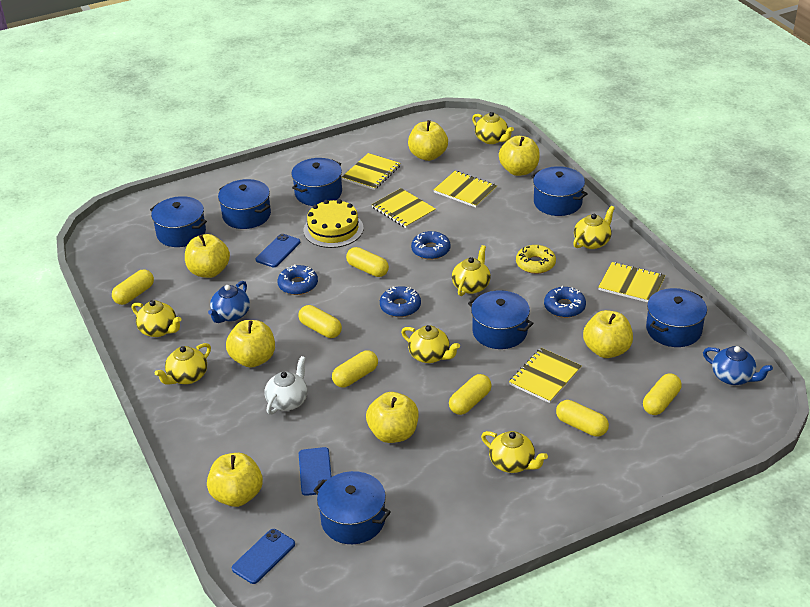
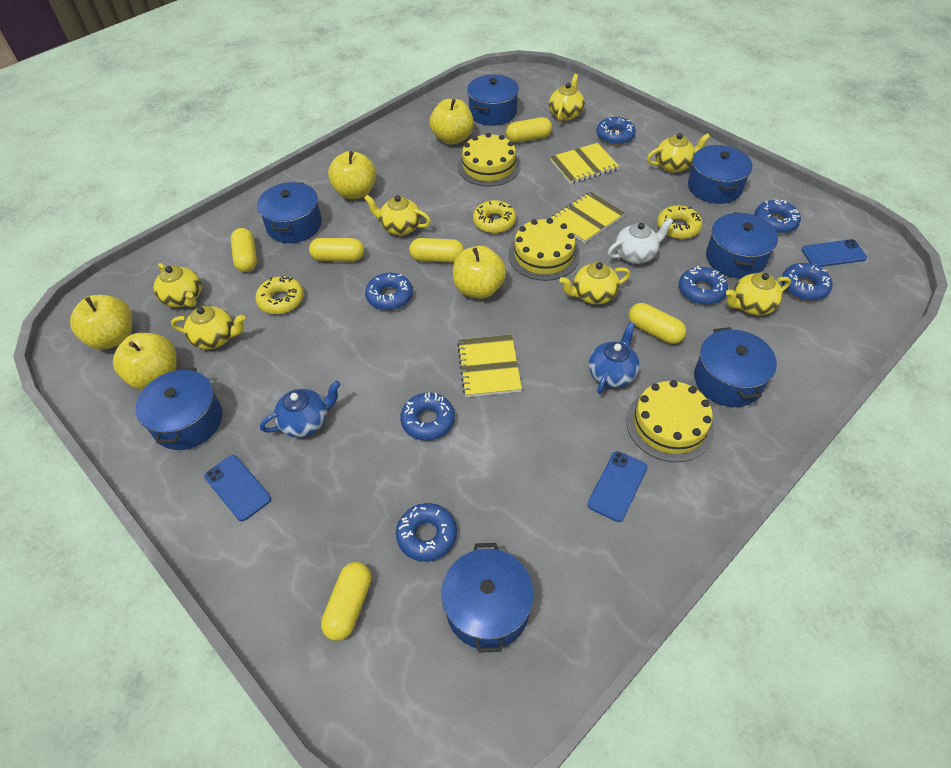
blue donut: 4 -> 7
yellow apple: 7 -> 5
yellow cake: 1 -> 3
yellow capsule: 7 -> 6
yellow donut: 1 -> 3
yellow notebook: 5 -> 3

